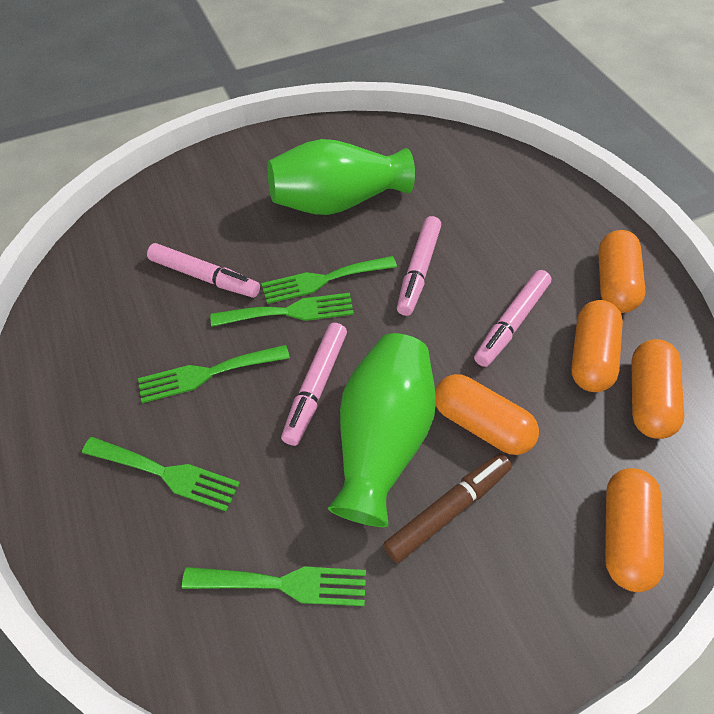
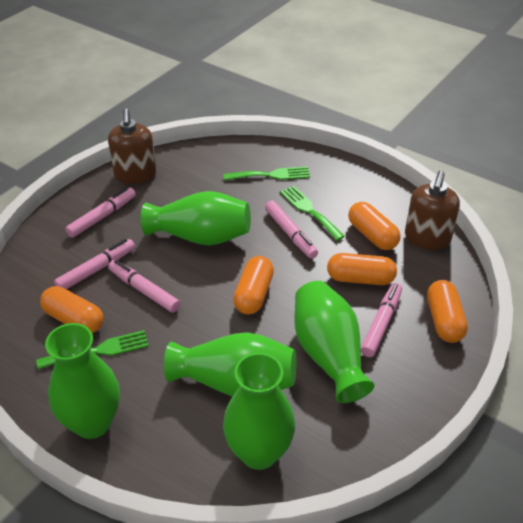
brown marker: 1 -> 0
brown soap dispenser: 0 -> 2
green fork: 5 -> 3
green vase: 2 -> 5
pink marker: 4 -> 5

